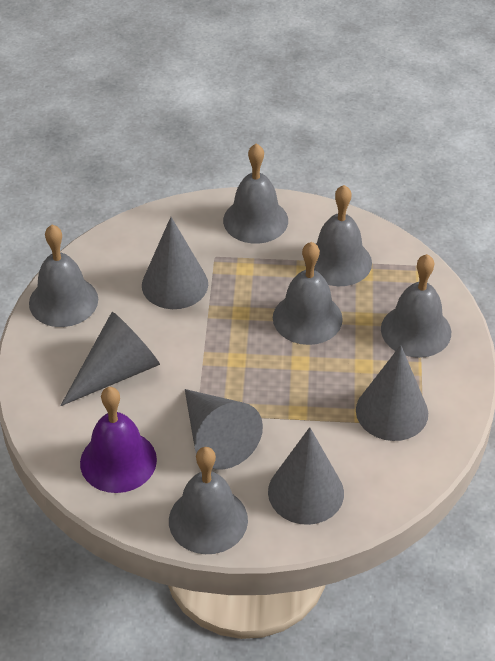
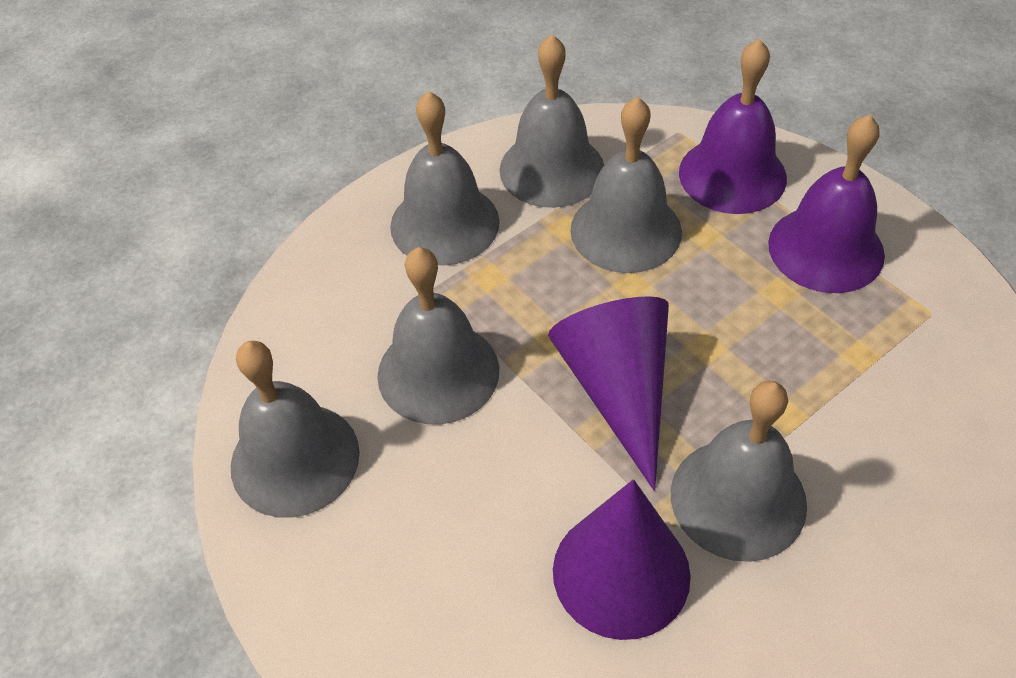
grey cone: 5 -> 0
purple bell: 1 -> 2
purple cone: 0 -> 2

